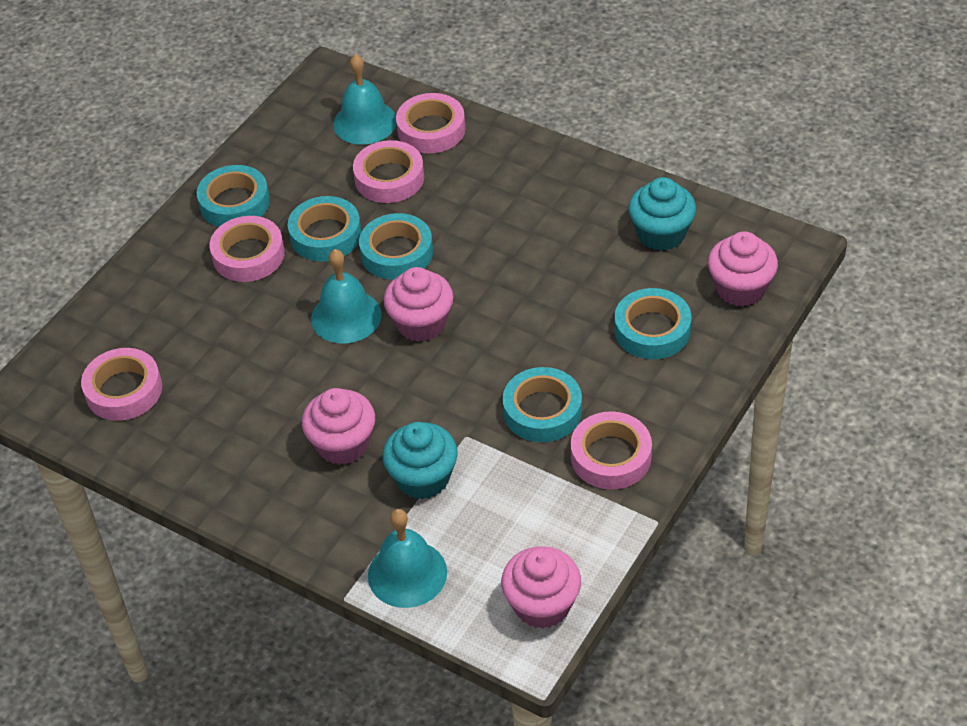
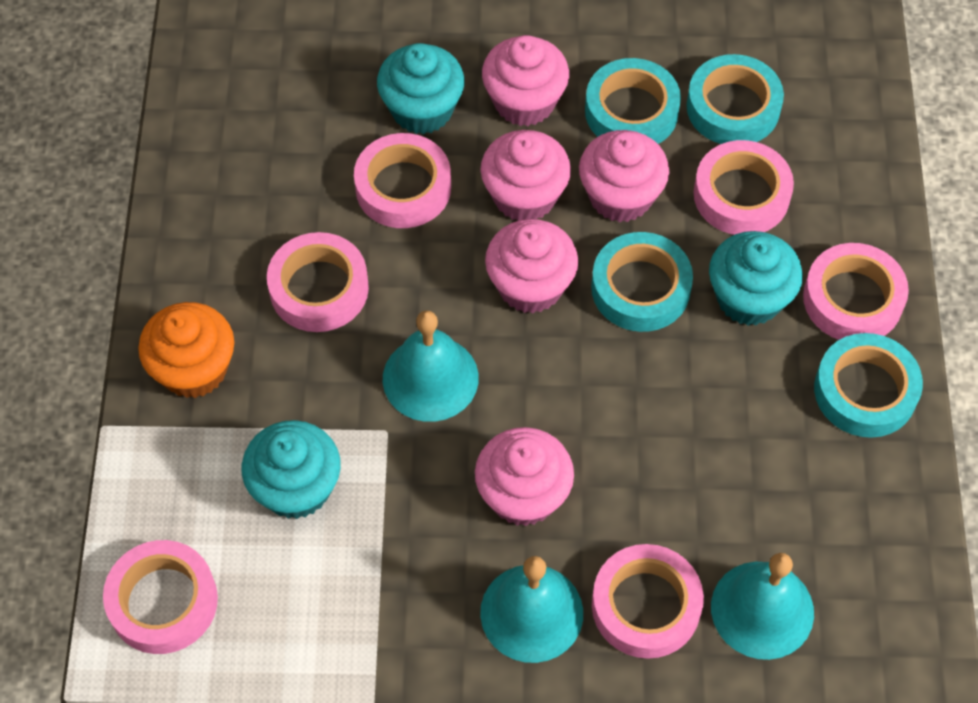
orange cupcake: 0 -> 1
pink cupcake: 4 -> 5
pink tape: 5 -> 6
turquoise cupcake: 2 -> 3
turquoise tape: 5 -> 4

